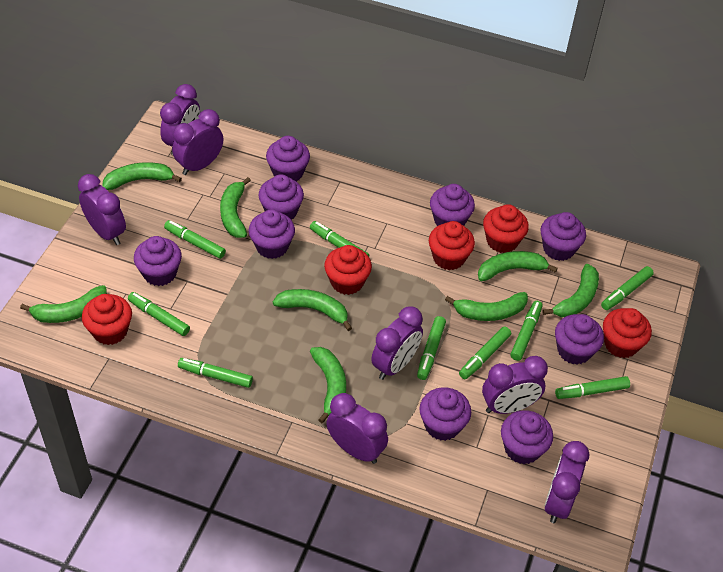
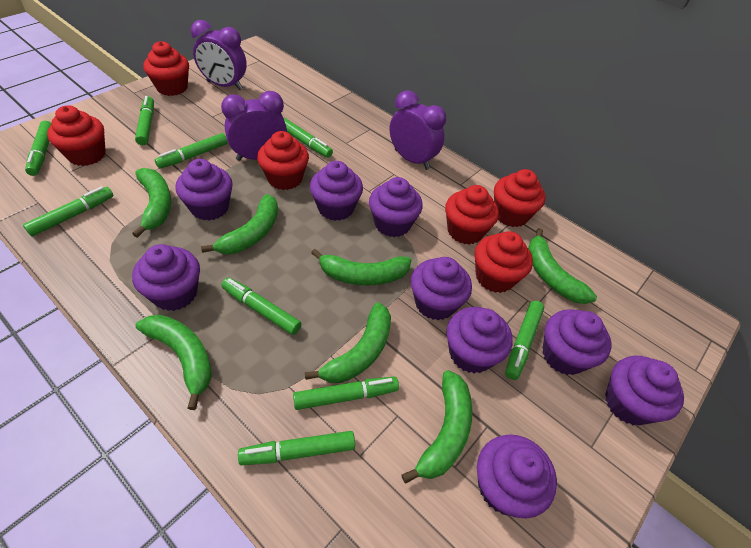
green banana: 8 -> 7
purple clock: 7 -> 3
red cupcake: 5 -> 6

